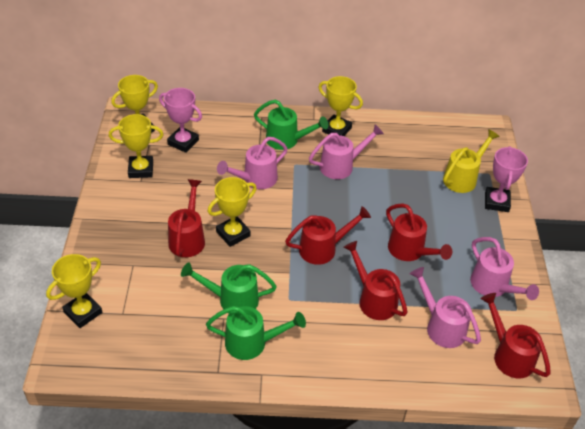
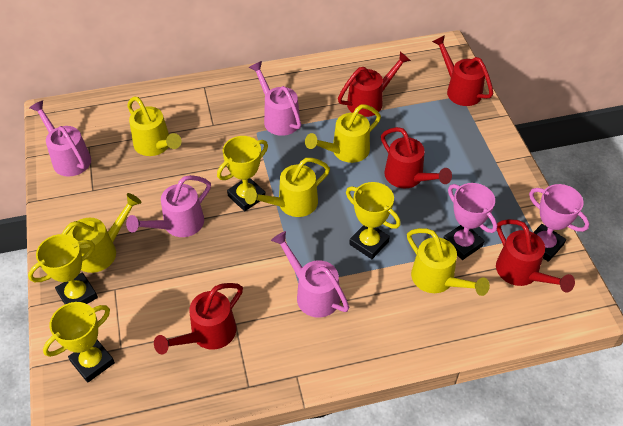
green watering can: 3 -> 0
yellow trophy: 5 -> 4
yellow watering can: 1 -> 5

